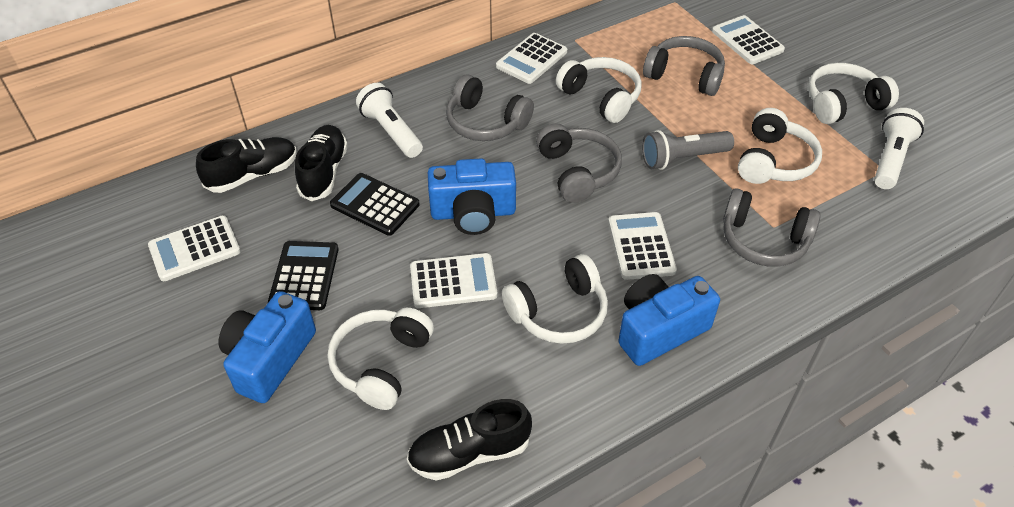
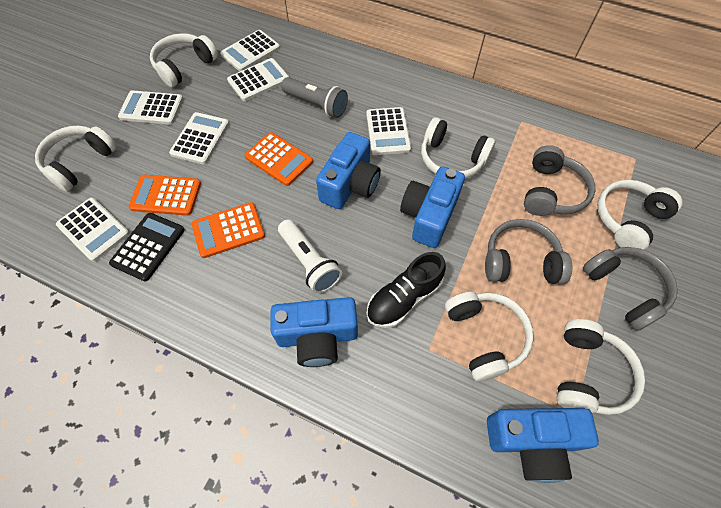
black calculator: 2 -> 1
black shoe: 3 -> 1
blue camera: 3 -> 4
grey headphones: 4 -> 3
orange calculator: 0 -> 3
white calculator: 5 -> 6
white flashlight: 2 -> 1
white headphones: 5 -> 6

